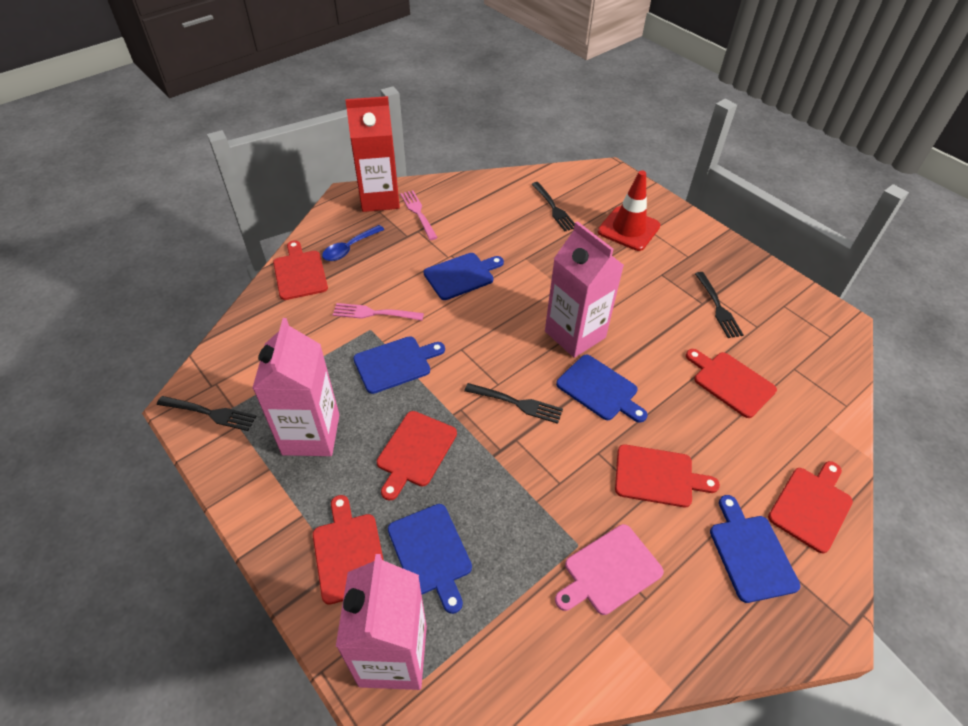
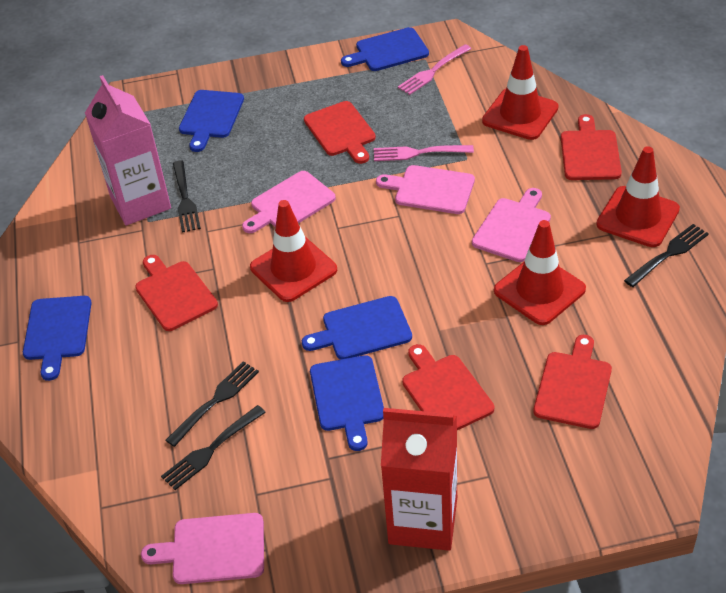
blue spoon: 1 -> 0
pink carton: 3 -> 1
pink cutting board: 1 -> 4
red cutting board: 6 -> 5
red traffic cone: 1 -> 4

